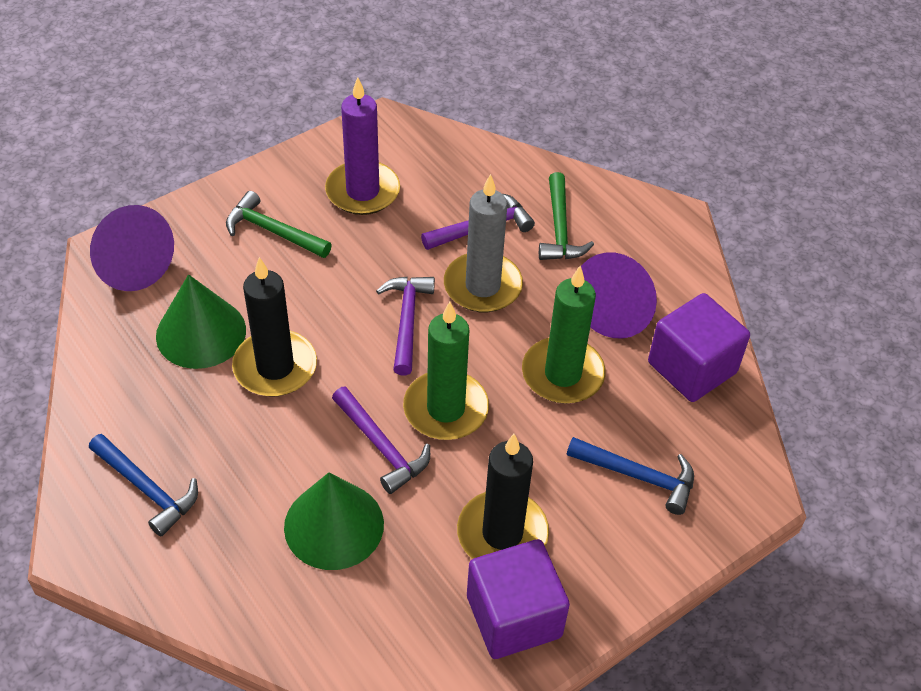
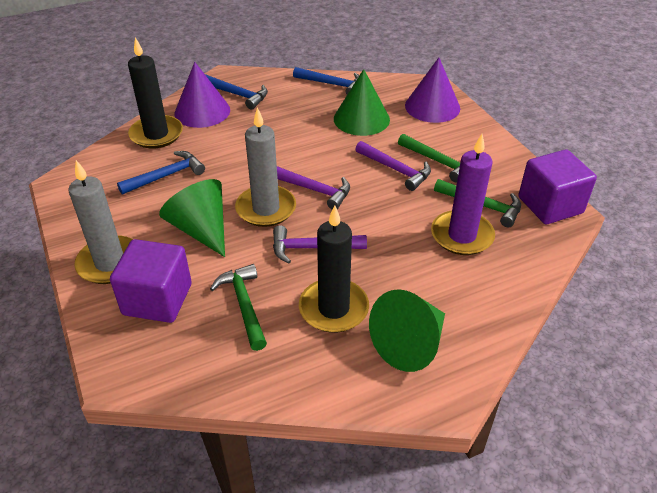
blue hammer: 2 -> 3
green candle: 2 -> 0
green cone: 2 -> 3
green hammer: 2 -> 3
grey candle: 1 -> 2

